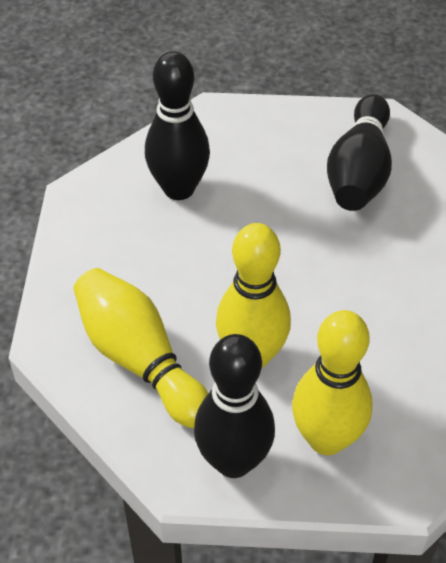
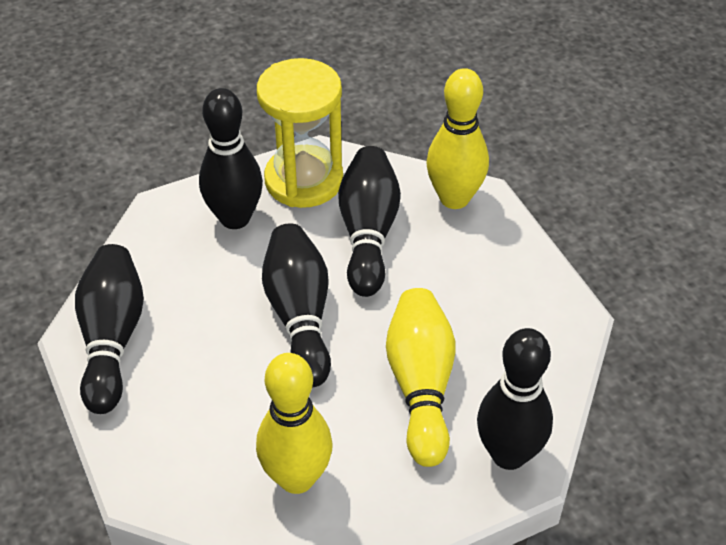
black bowling pin: 3 -> 5
yellow hourglass: 0 -> 1

